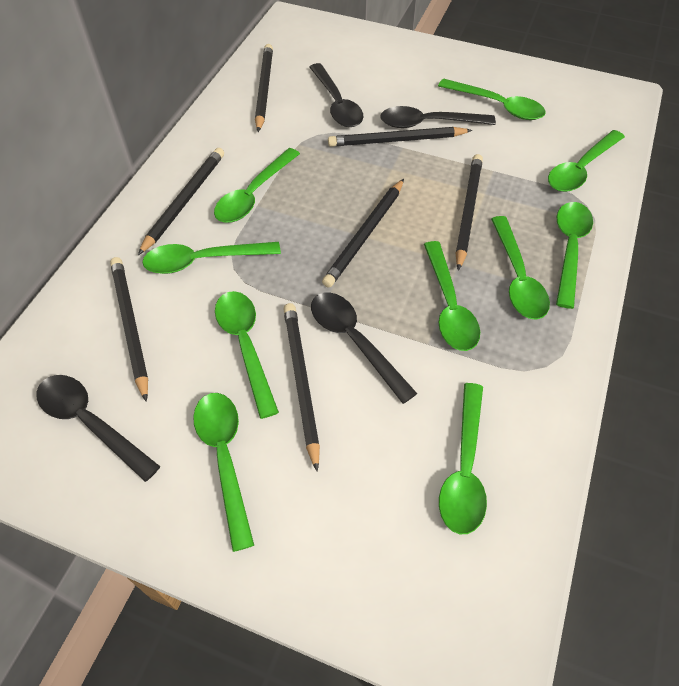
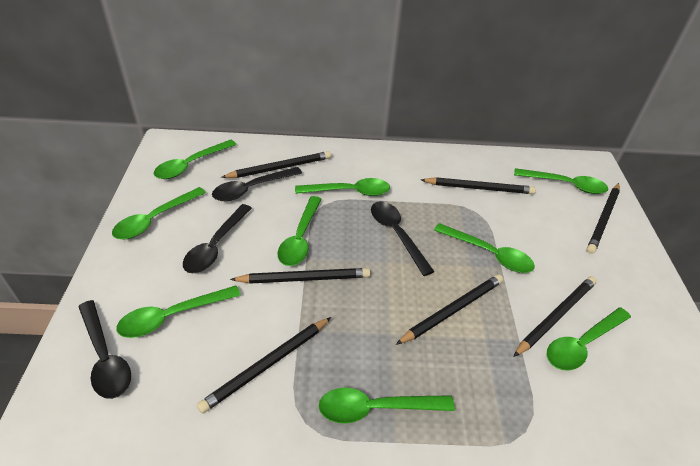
green spoon: 10 -> 9

